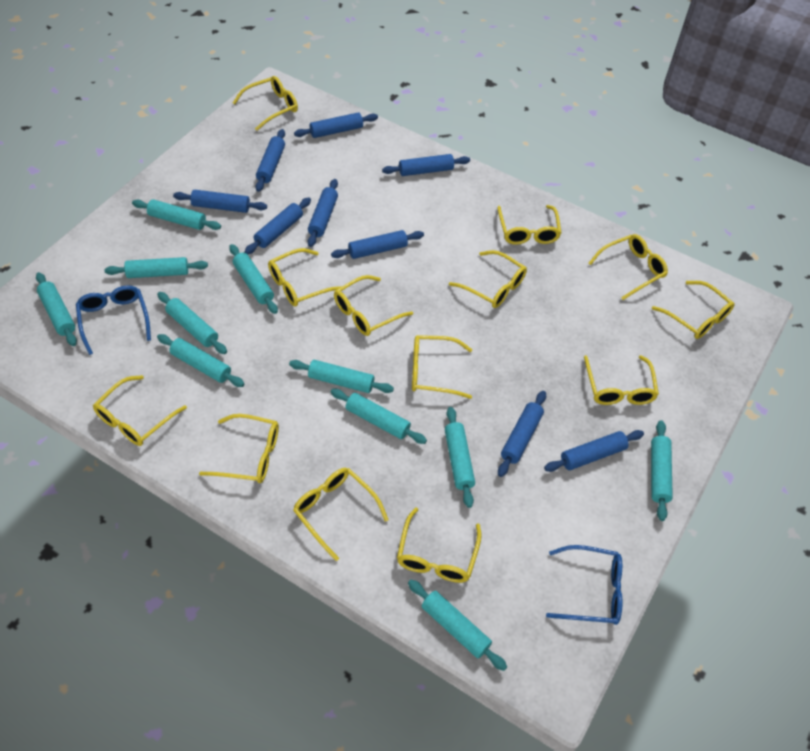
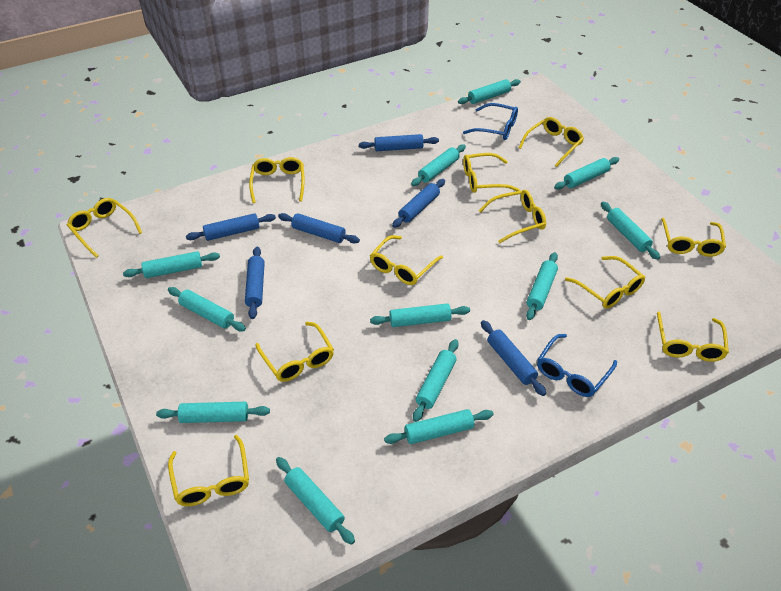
blue rolling pin: 9 -> 6
turquoise rolling pin: 11 -> 12
yellow glasses: 13 -> 11

